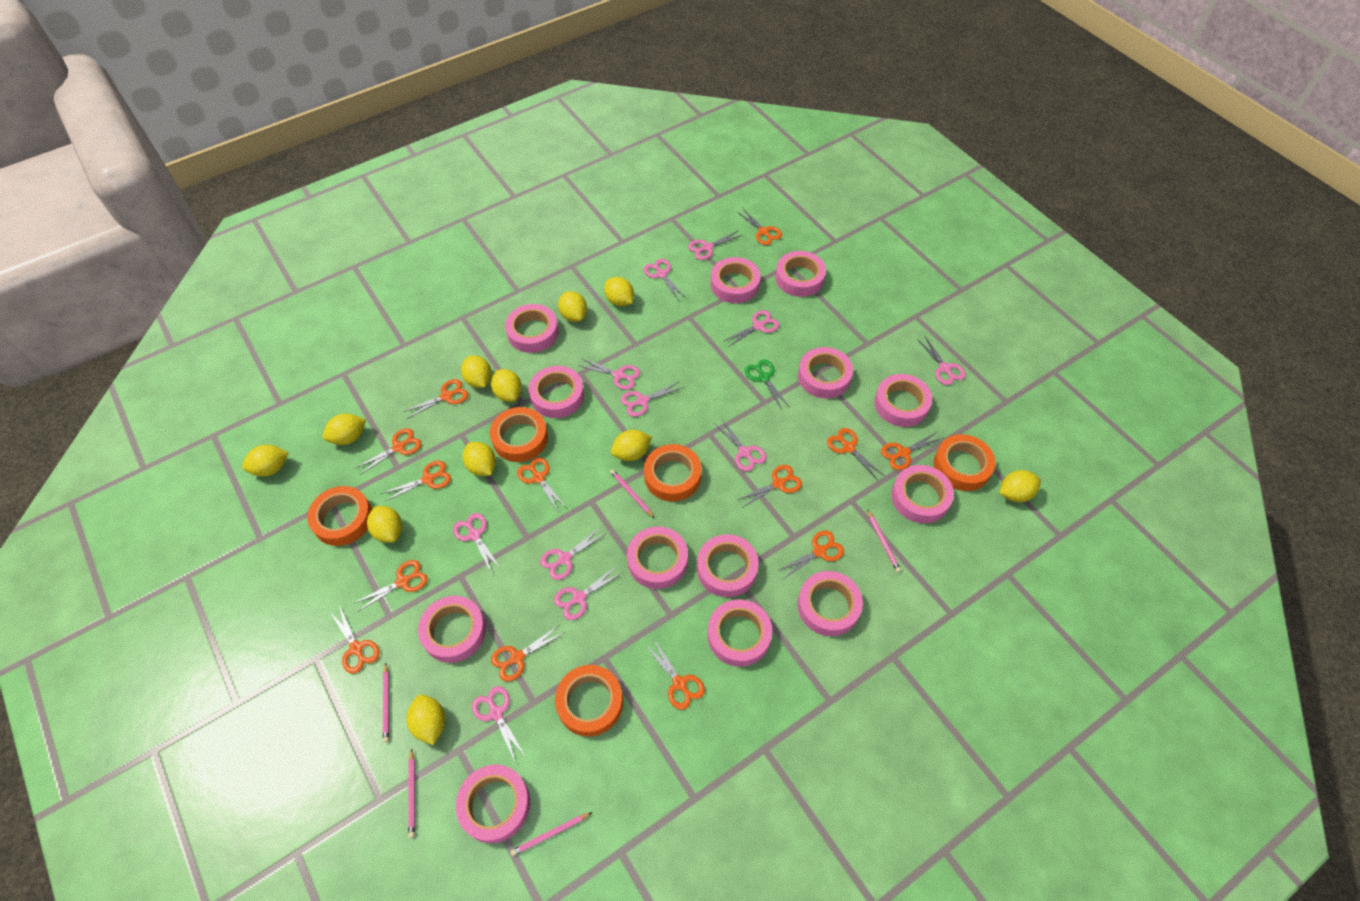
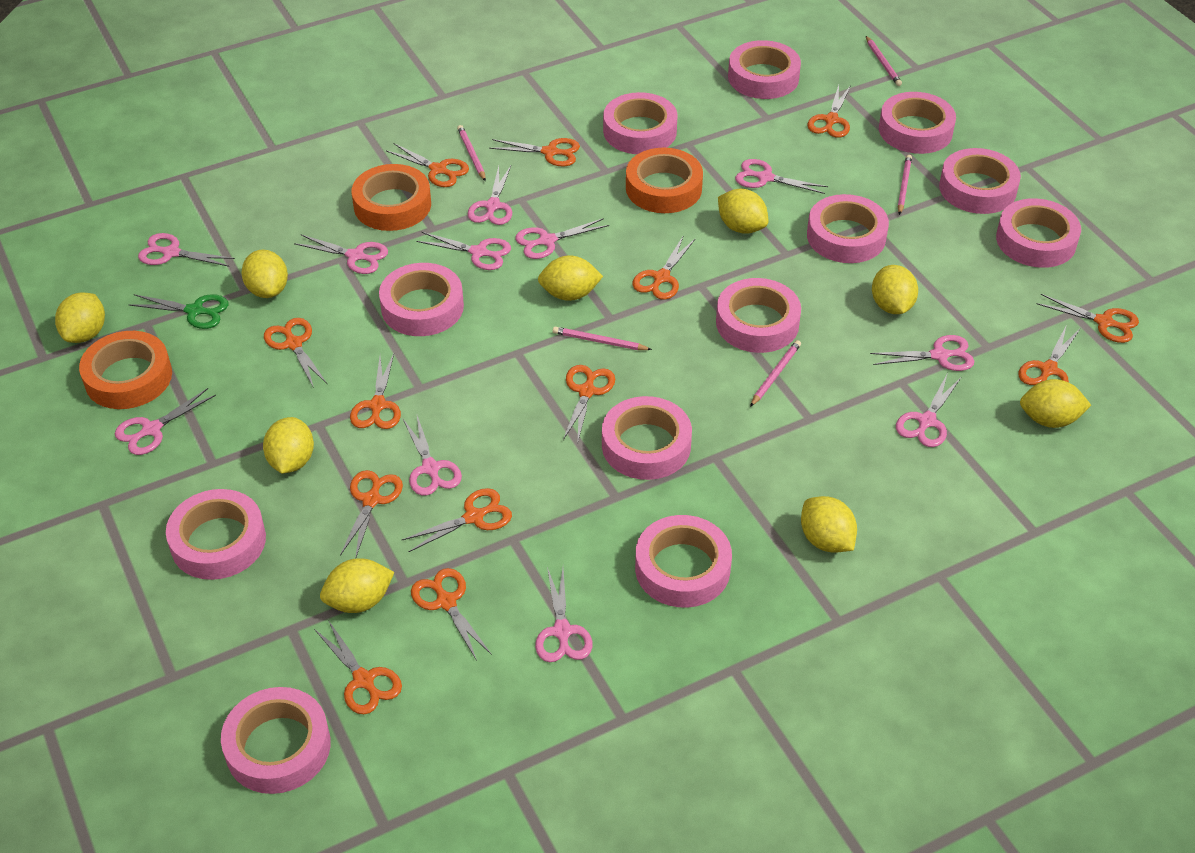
orange tape: 5 -> 3
pink tape: 13 -> 12
yellow lemon: 11 -> 9

